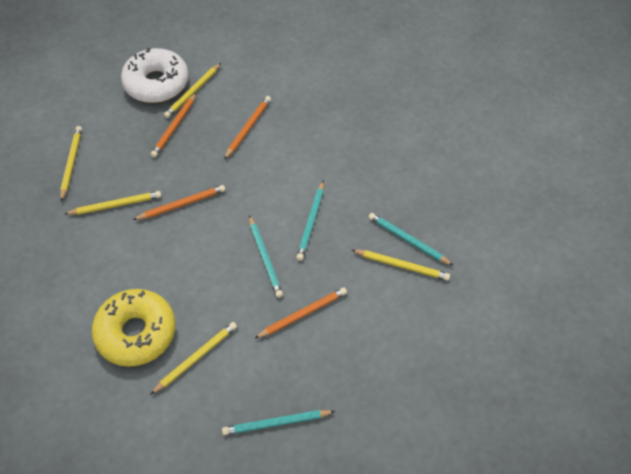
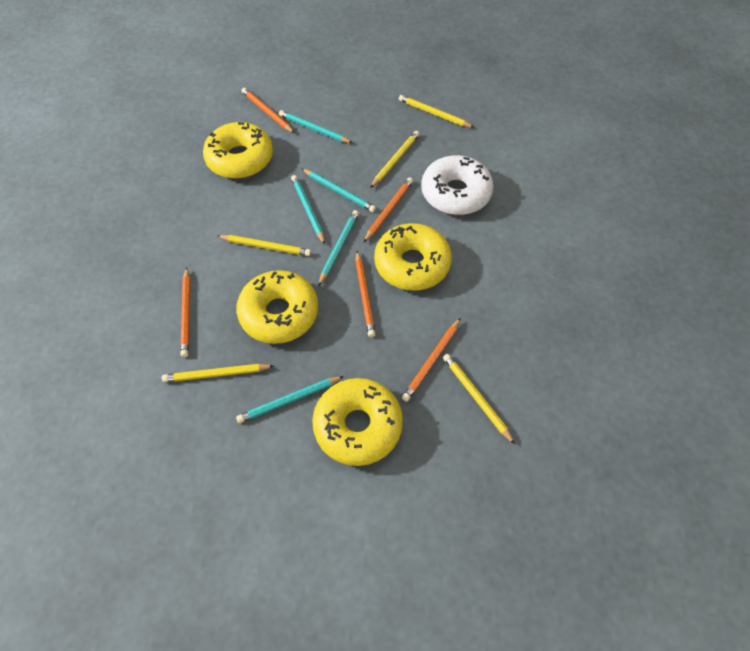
orange pencil: 4 -> 5
turquoise pencil: 4 -> 5
yellow donut: 1 -> 4

